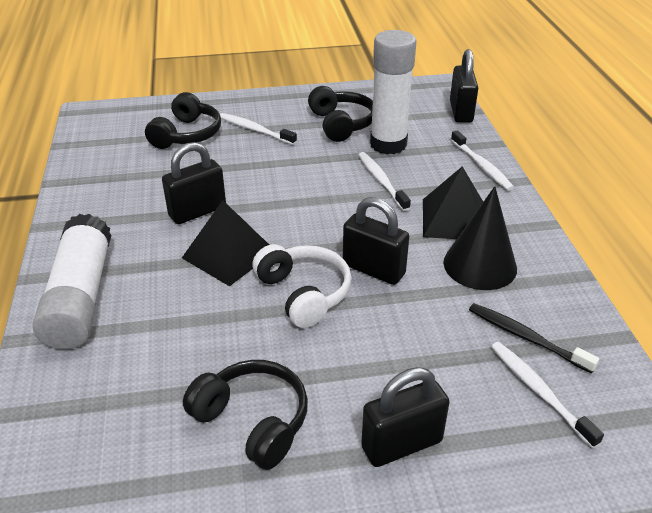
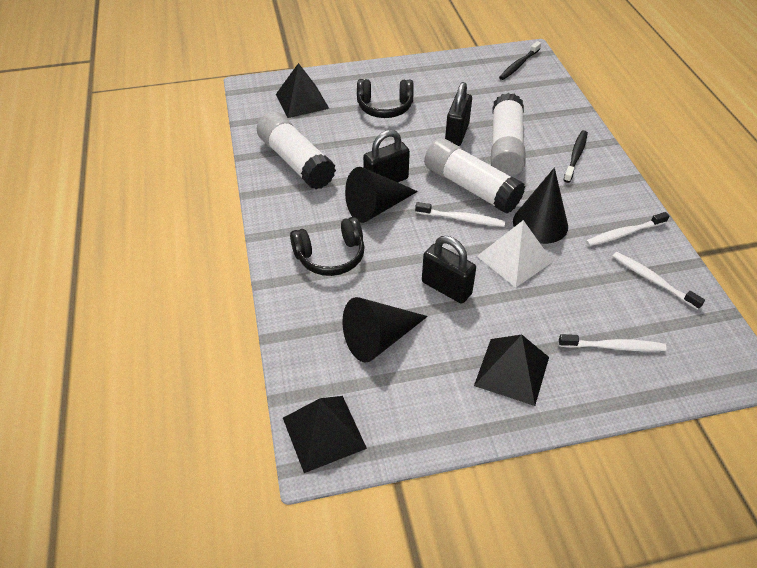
black cone: 1 -> 3
black headphones: 3 -> 2
black padlock: 4 -> 3
black pyramid: 2 -> 3
black toothbrush: 1 -> 2
white glue stick: 2 -> 3
white headphones: 1 -> 0
white pyramid: 0 -> 1

